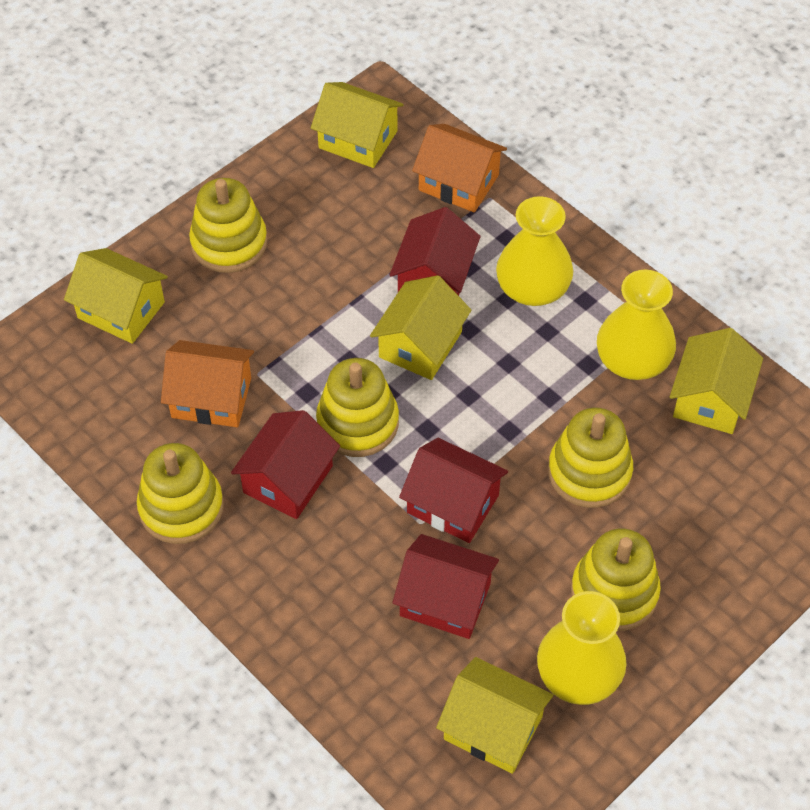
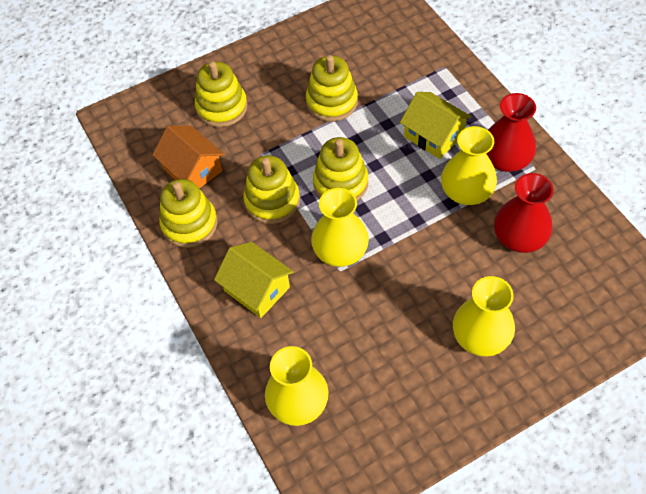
orange house: 2 -> 1
red house: 4 -> 0
red vase: 0 -> 2
yellow house: 5 -> 2
yellow vase: 3 -> 4

